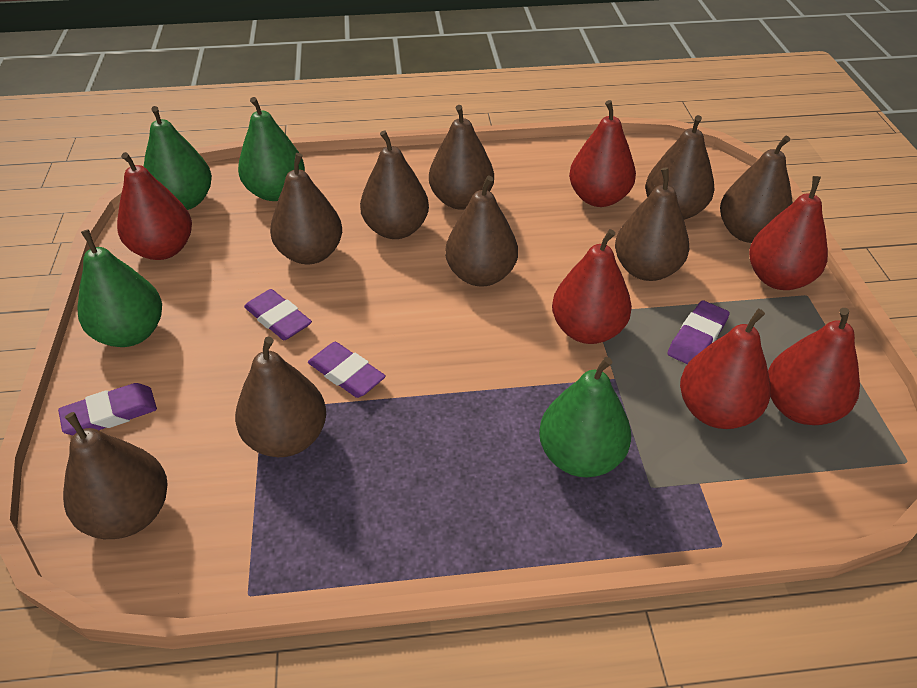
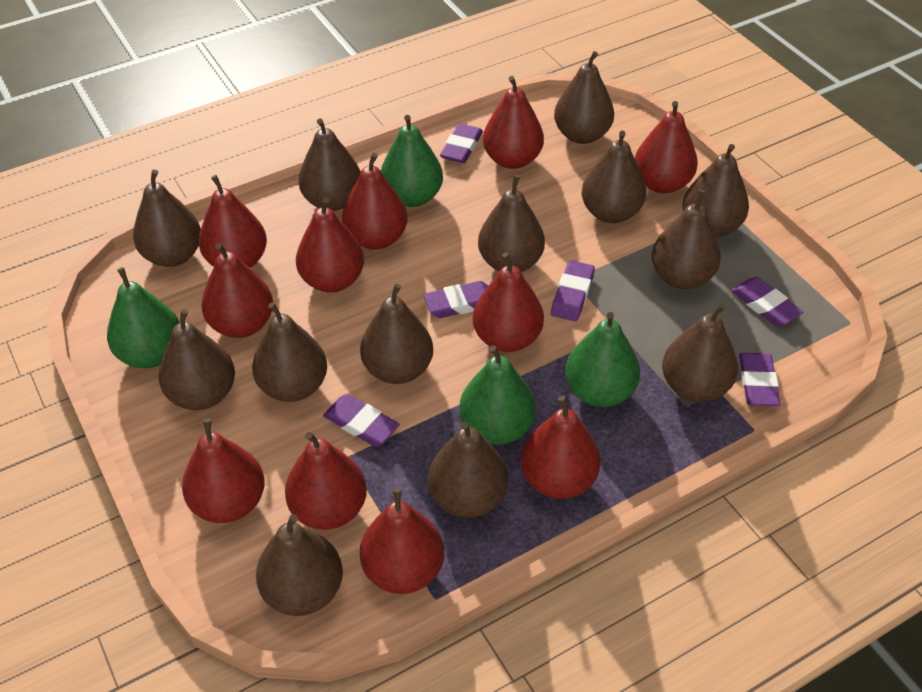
brown pear: 9 -> 13
purple eraser: 4 -> 6
red pear: 6 -> 11

